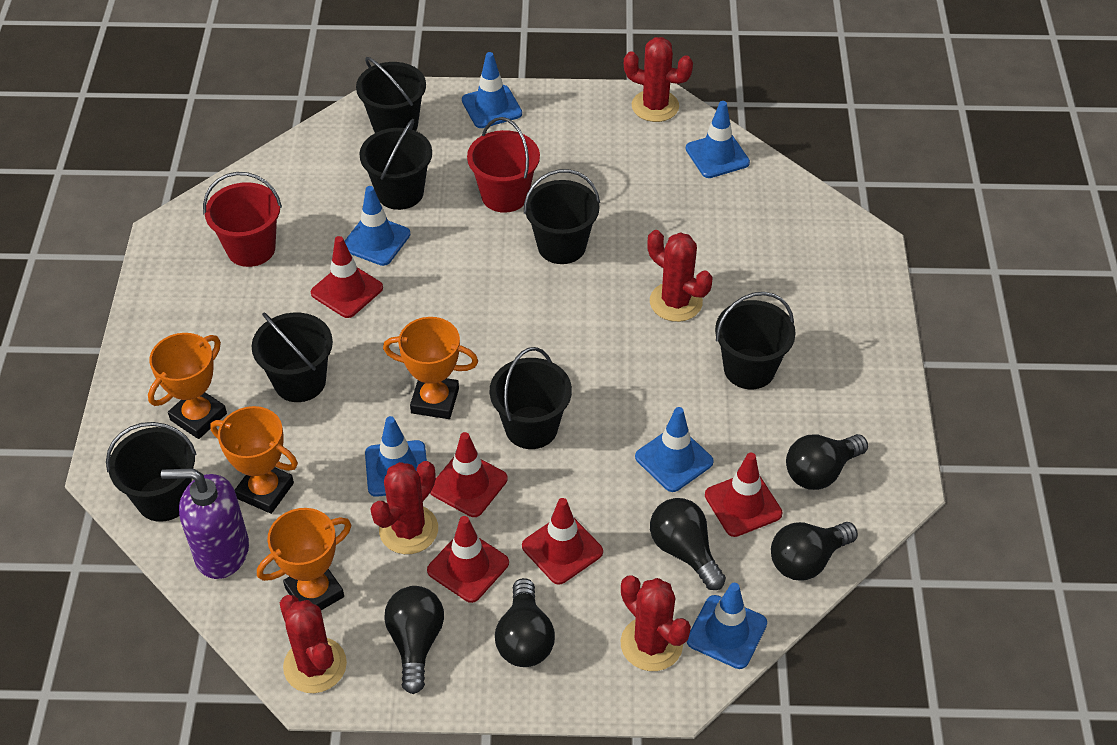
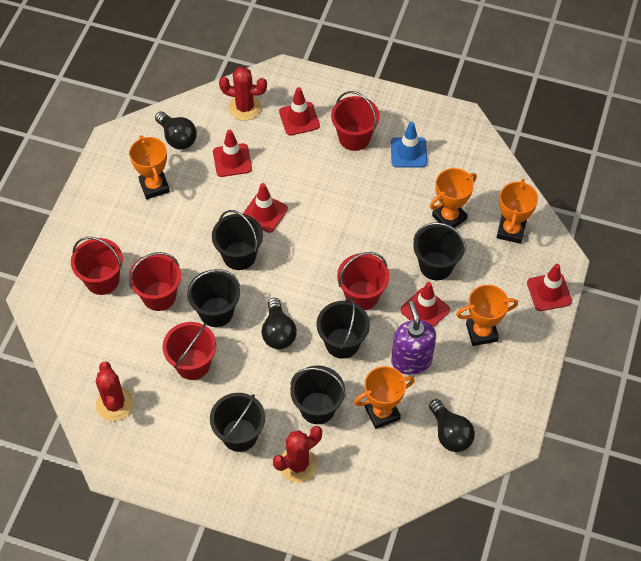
black bucket: 7 -> 6
black light bulb: 5 -> 3
blue traffic cone: 6 -> 1
orange trophy: 4 -> 5
red bucket: 2 -> 5
red cactus: 5 -> 3

